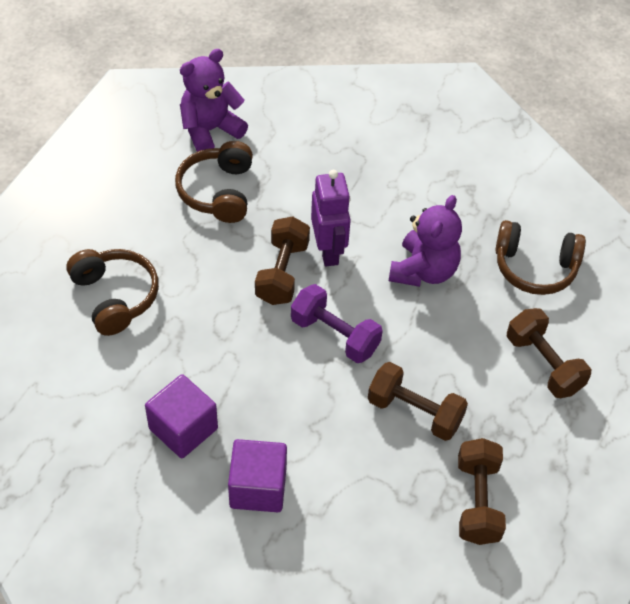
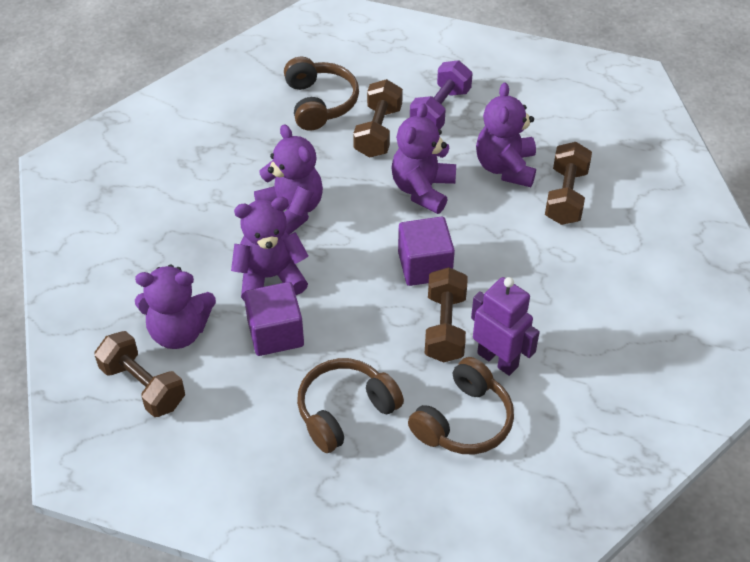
purple teddy bear: 2 -> 5

